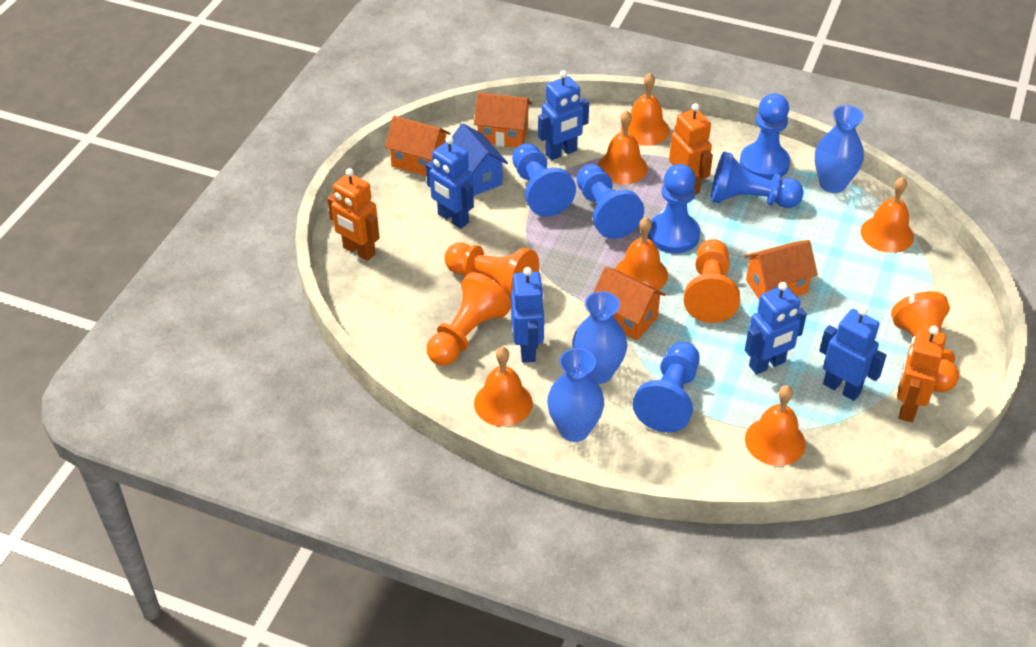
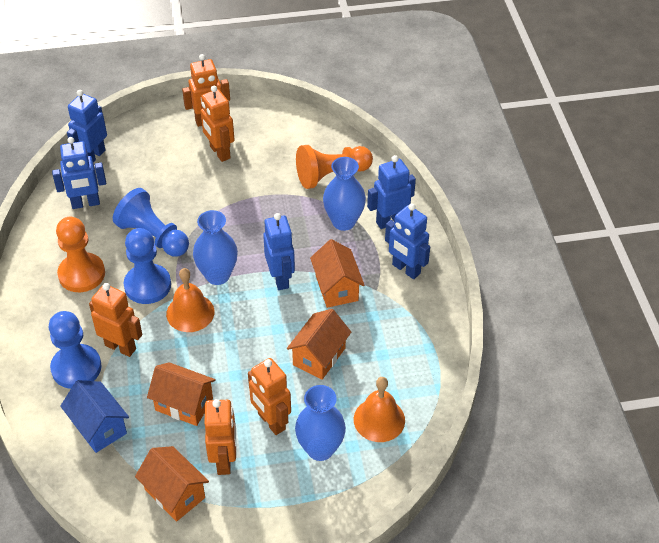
blue pawn: 6 -> 3
orange bell: 6 -> 2
orange pawn: 4 -> 2
orange robot: 3 -> 5

